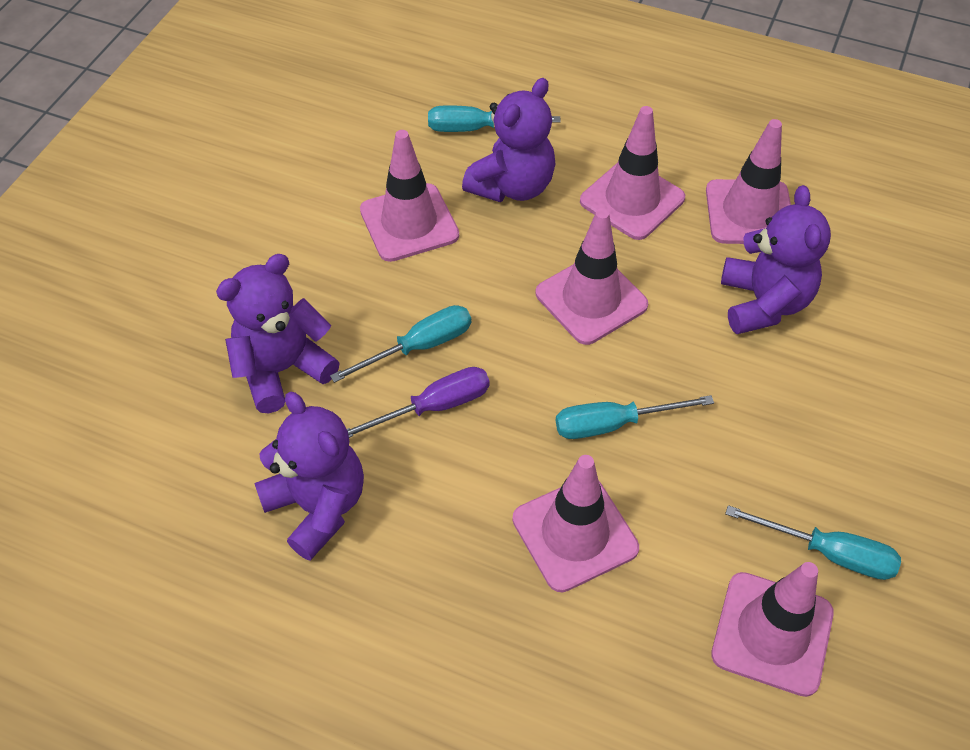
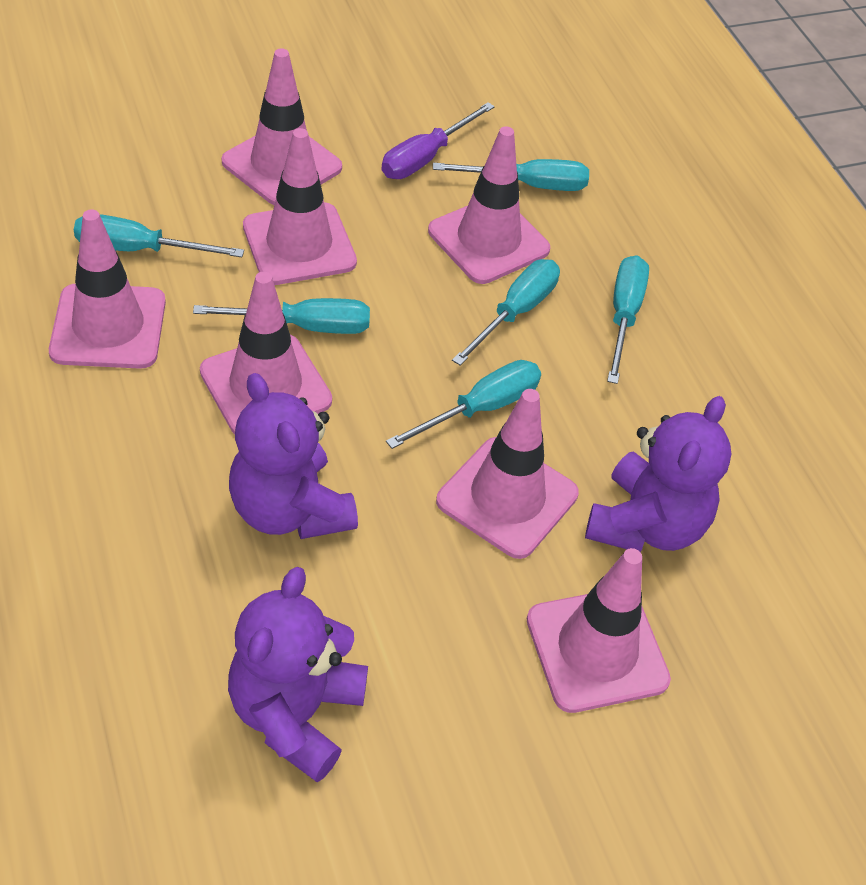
pink traffic cone: 6 -> 7
purple teddy bear: 4 -> 3
turquoise screwdriver: 4 -> 6

